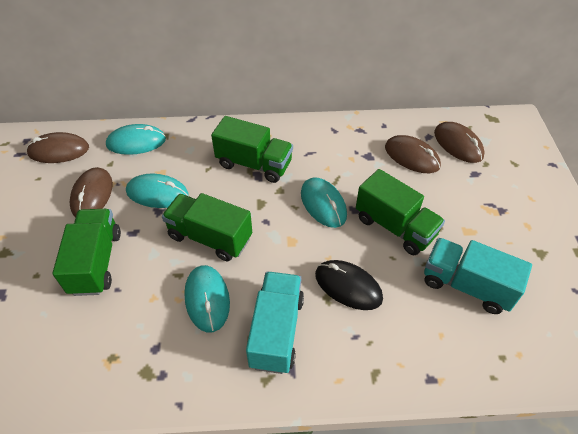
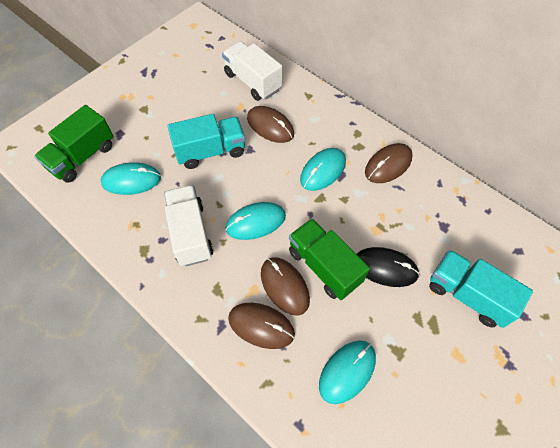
green truck: 4 -> 2
white truck: 0 -> 2

